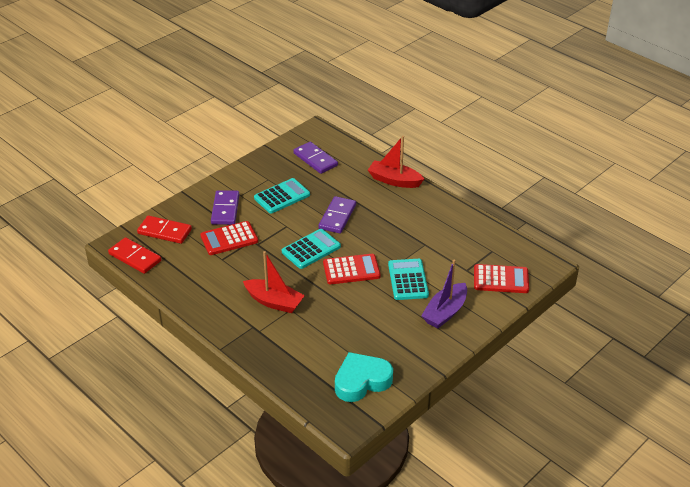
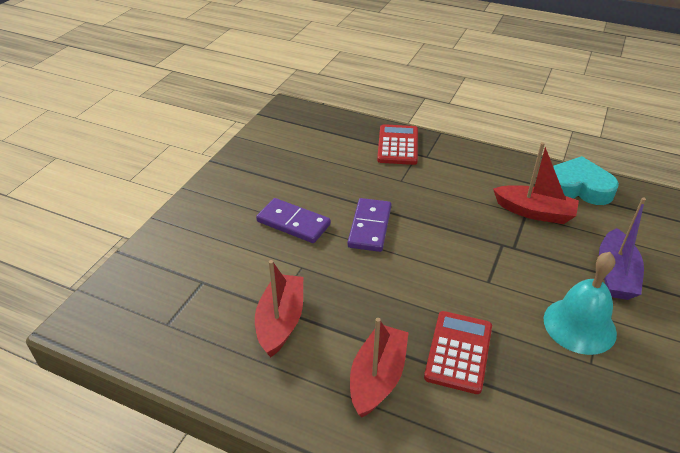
purple domino: 3 -> 2
red boat: 2 -> 3
red calculator: 3 -> 2
red domino: 2 -> 0
turquoise bell: 0 -> 1
turquoise calculator: 3 -> 0

